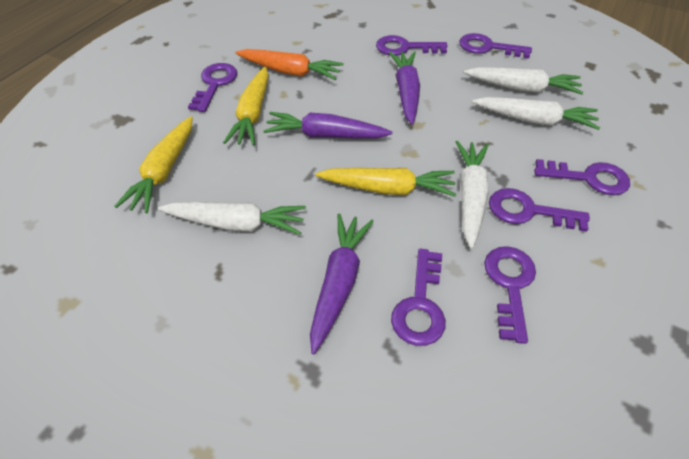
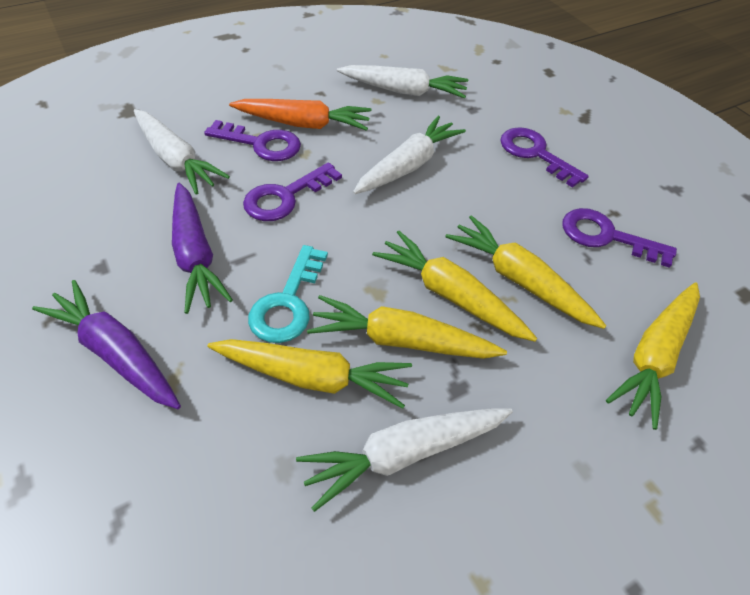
purple carrot: 3 -> 2
purple key: 7 -> 4
turquoise key: 0 -> 1
yellow carrot: 3 -> 5

